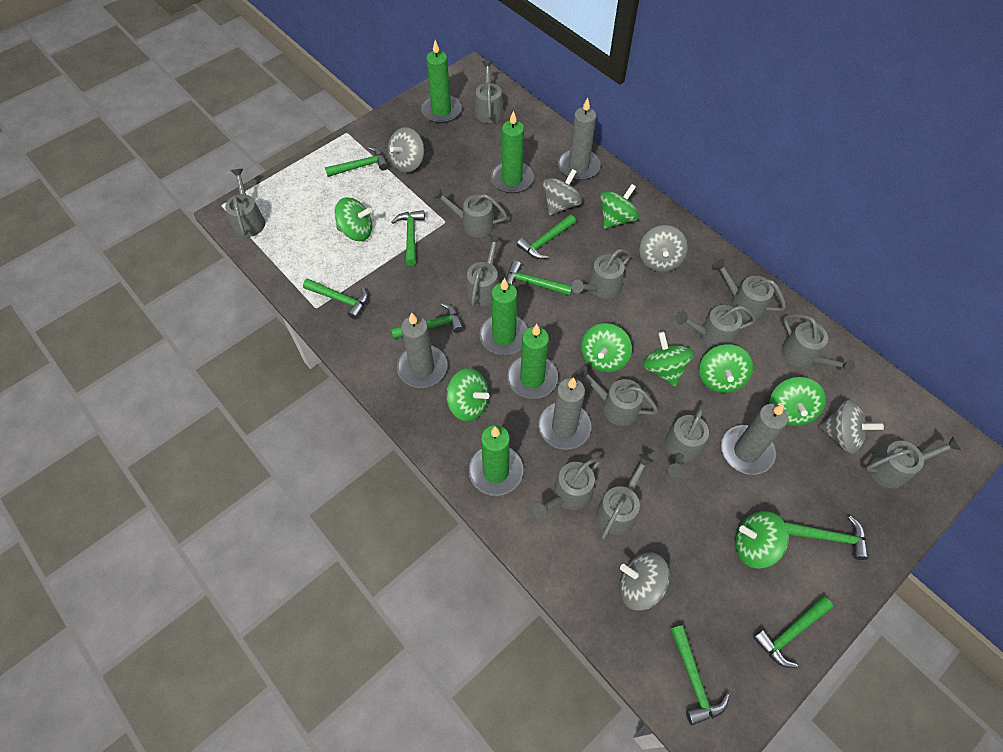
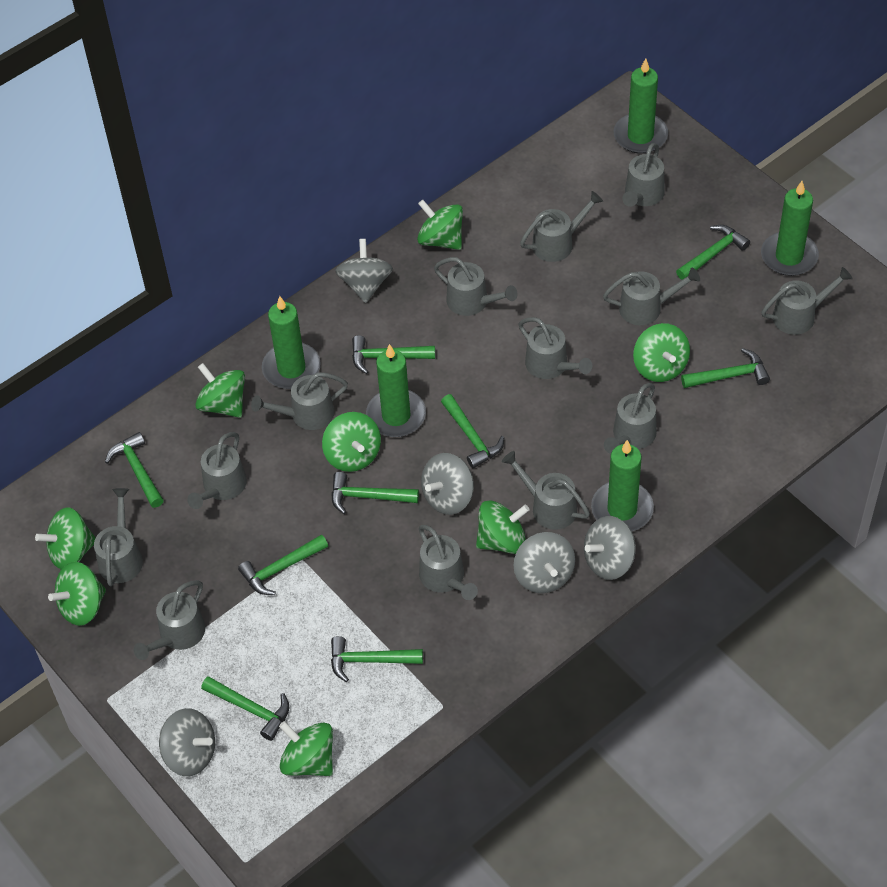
grey candle: 4 -> 0

